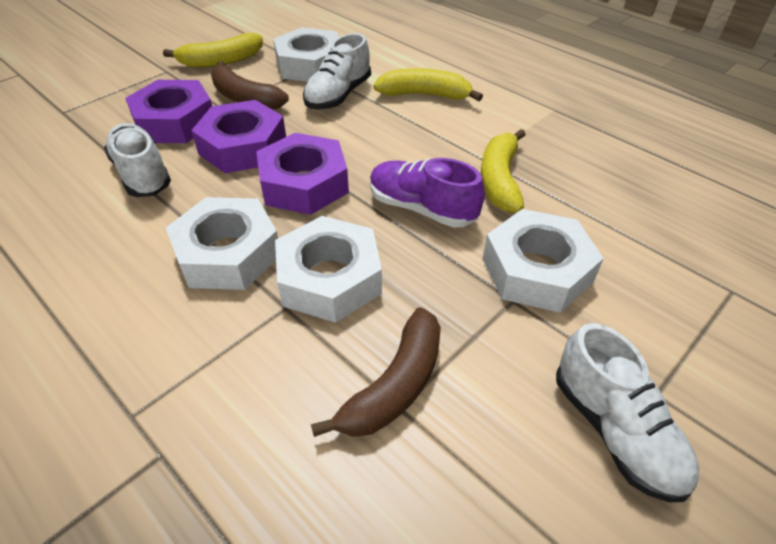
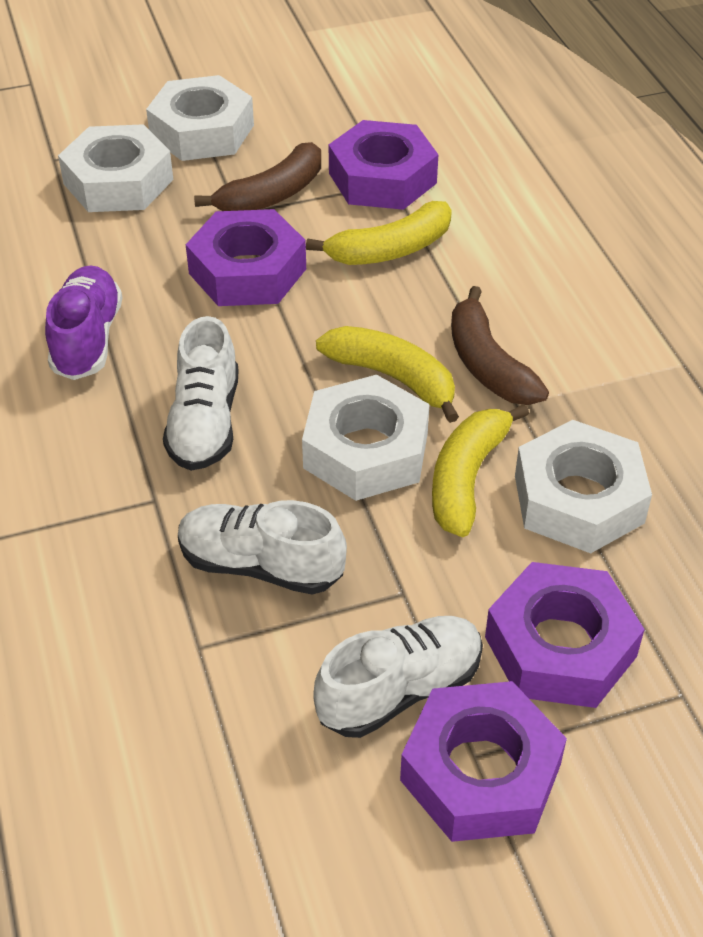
purple nut: 3 -> 4

